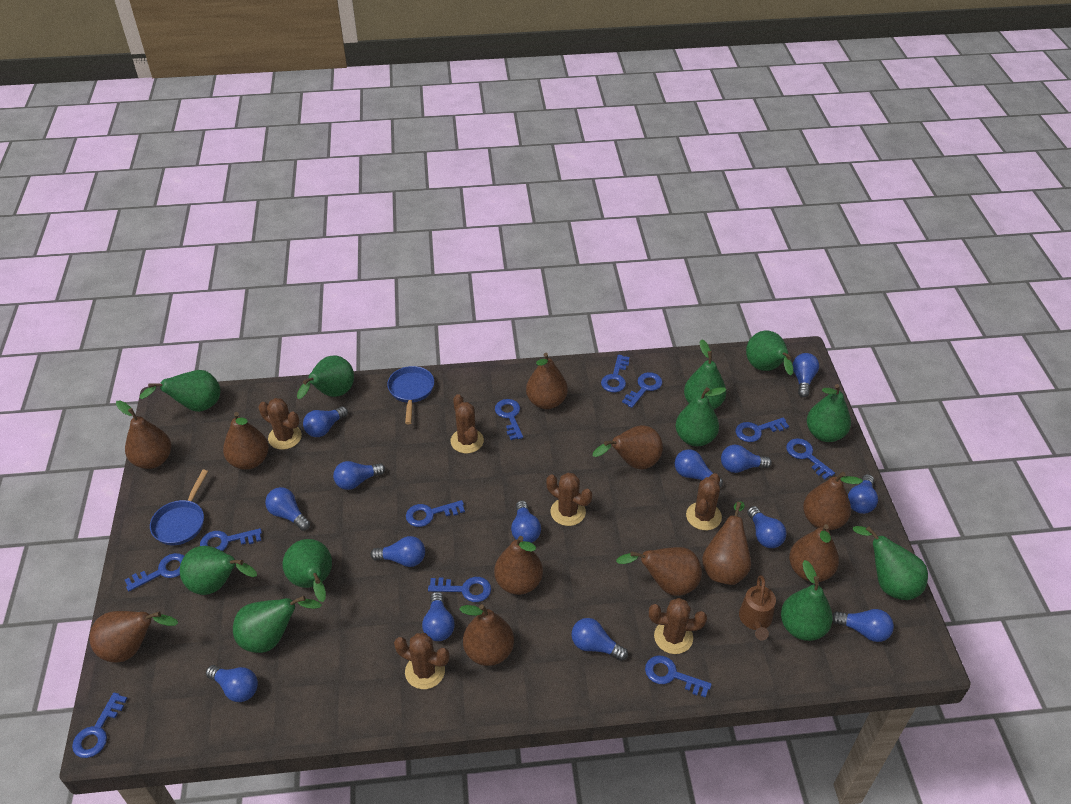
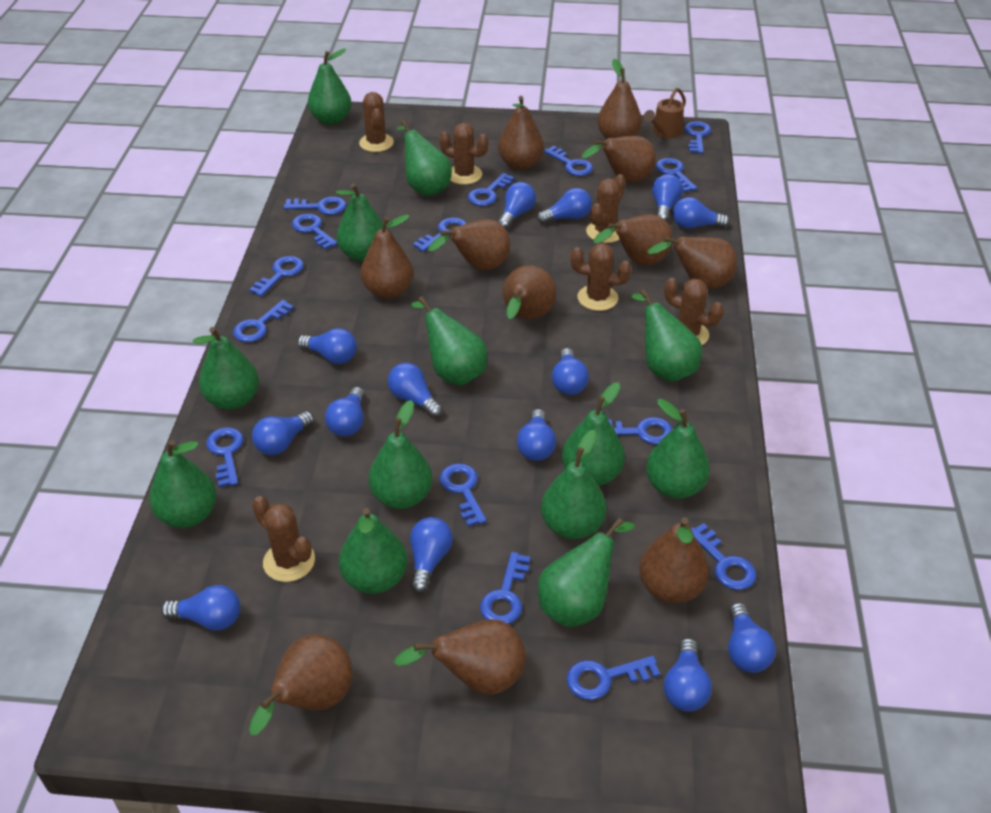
blue key: 11 -> 15
blue pan: 2 -> 0
green pear: 11 -> 13

